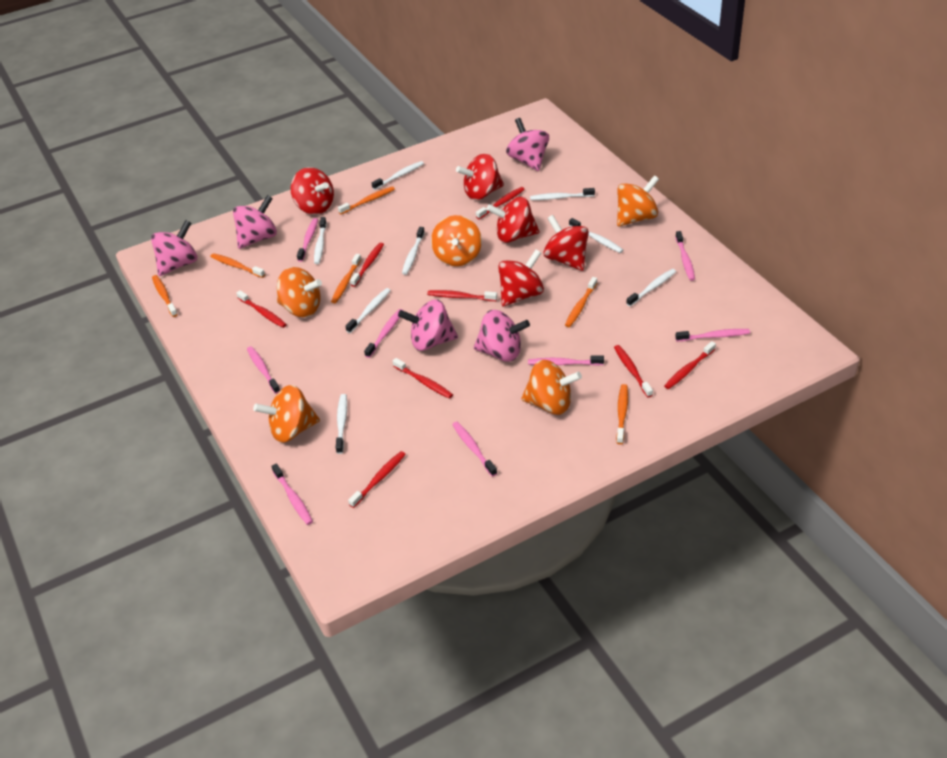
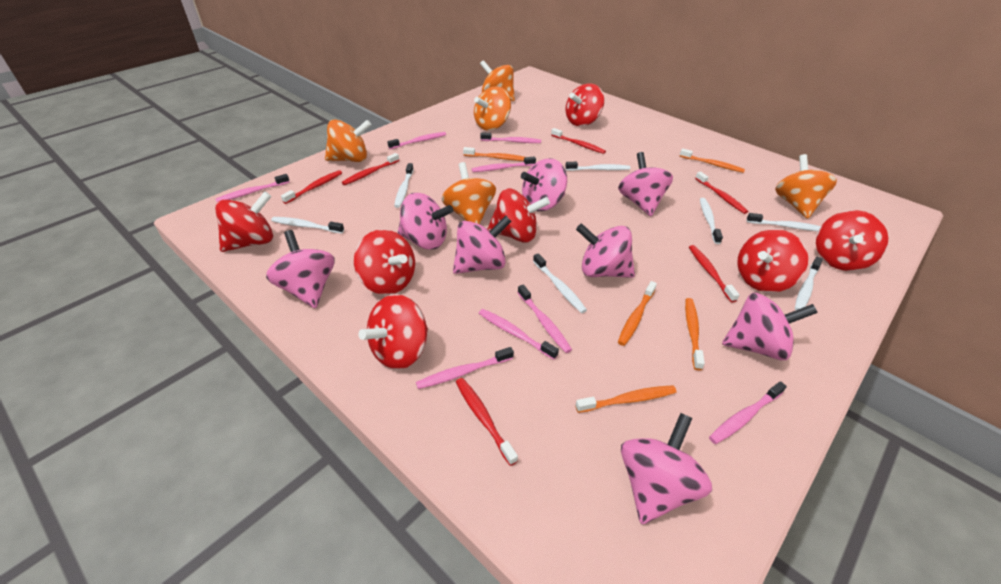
orange toothbrush: 6 -> 5
pink spinning top: 5 -> 8
red spinning top: 5 -> 7
red toothbrush: 8 -> 6
white toothbrush: 8 -> 7

